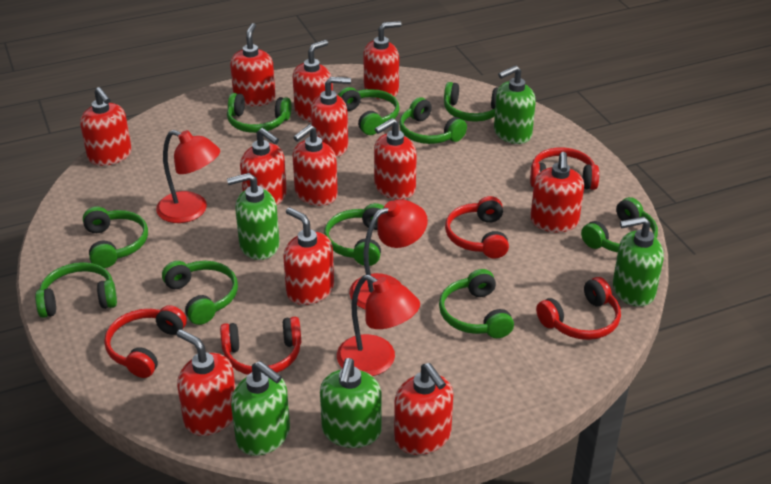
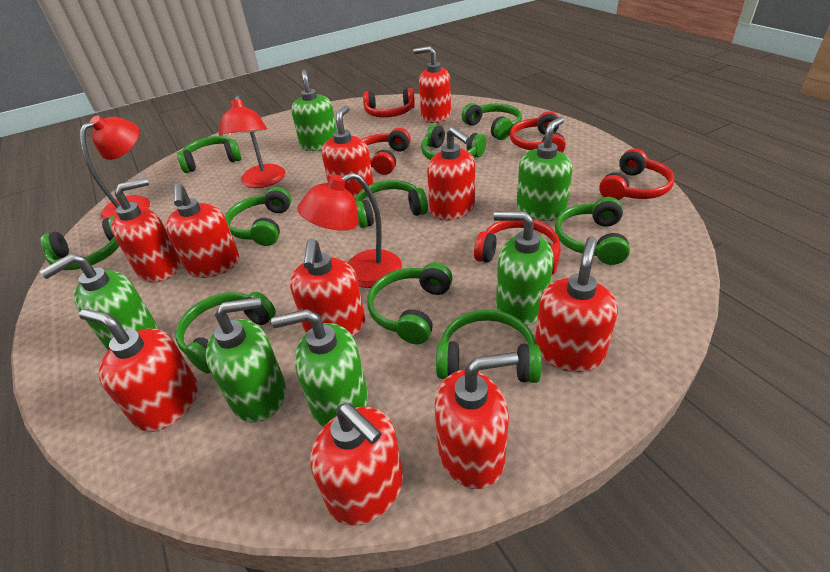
green soap dispenser: 5 -> 6
red soap dispenser: 12 -> 10

